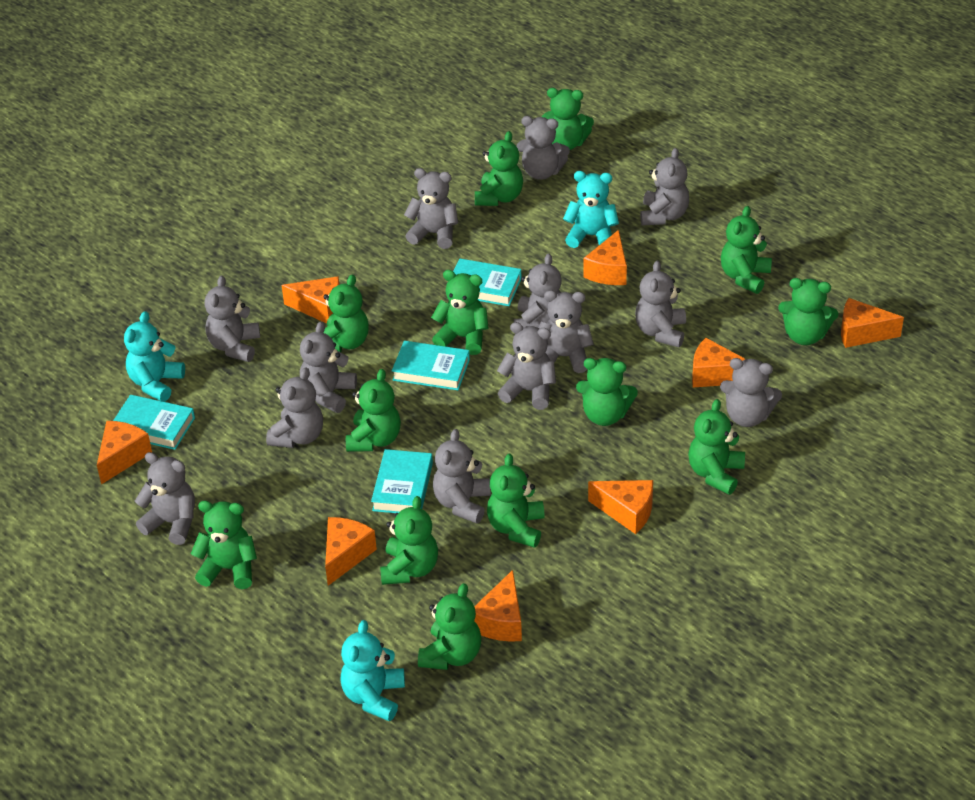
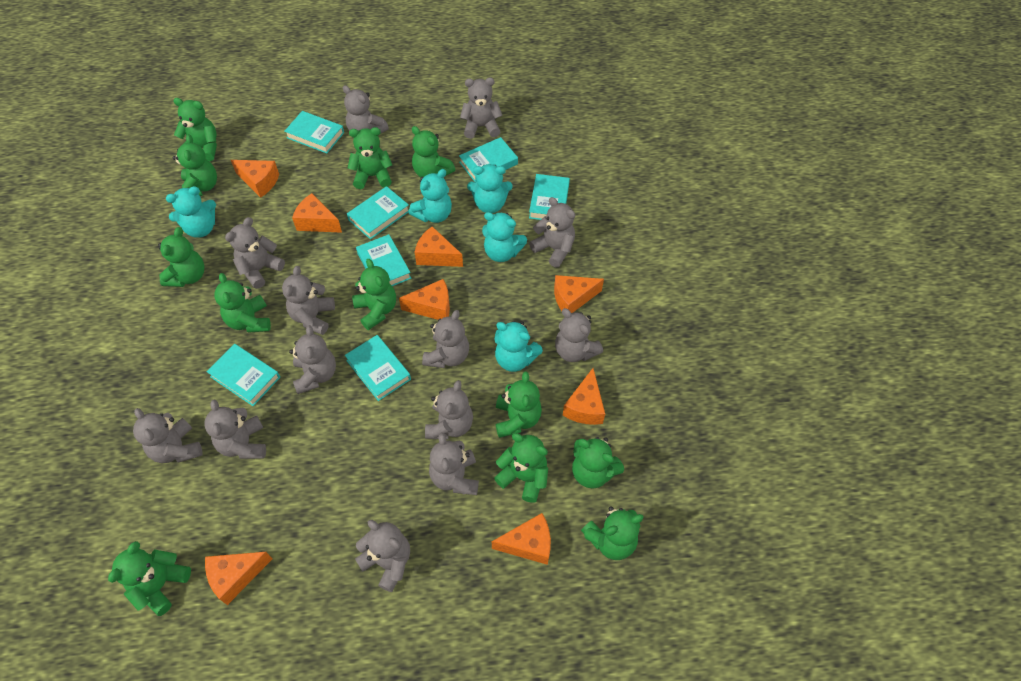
green teddy bear: 13 -> 12
turquoise book: 4 -> 7
turquoise teddy bear: 3 -> 5

